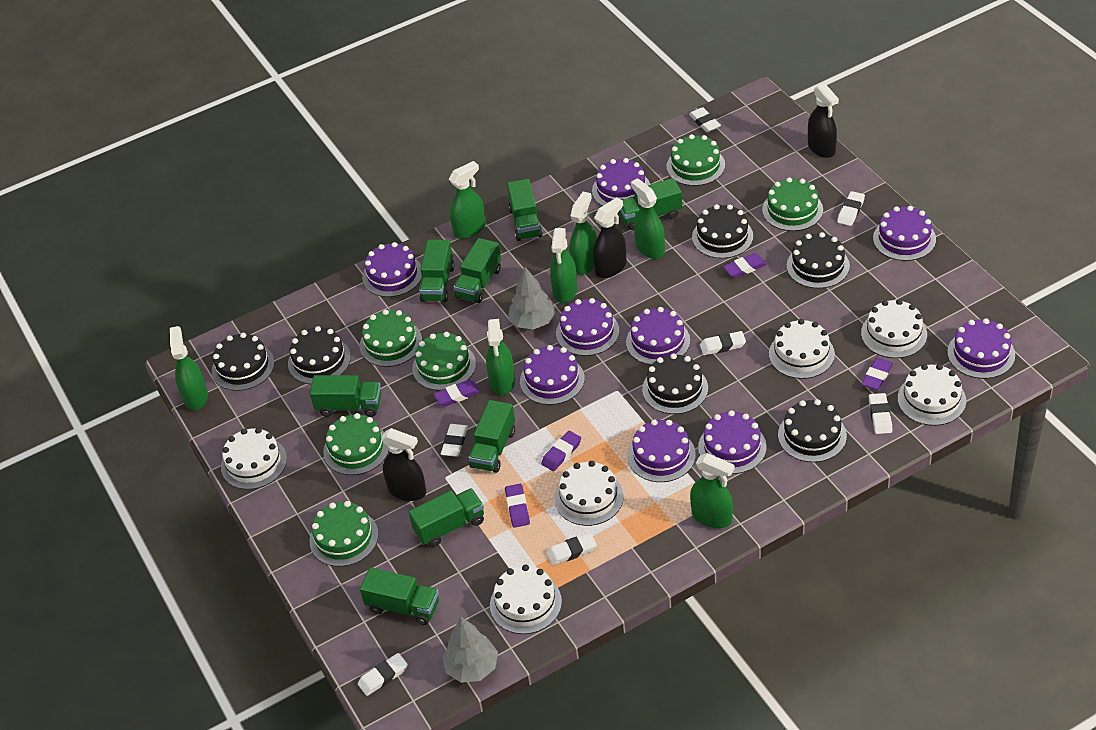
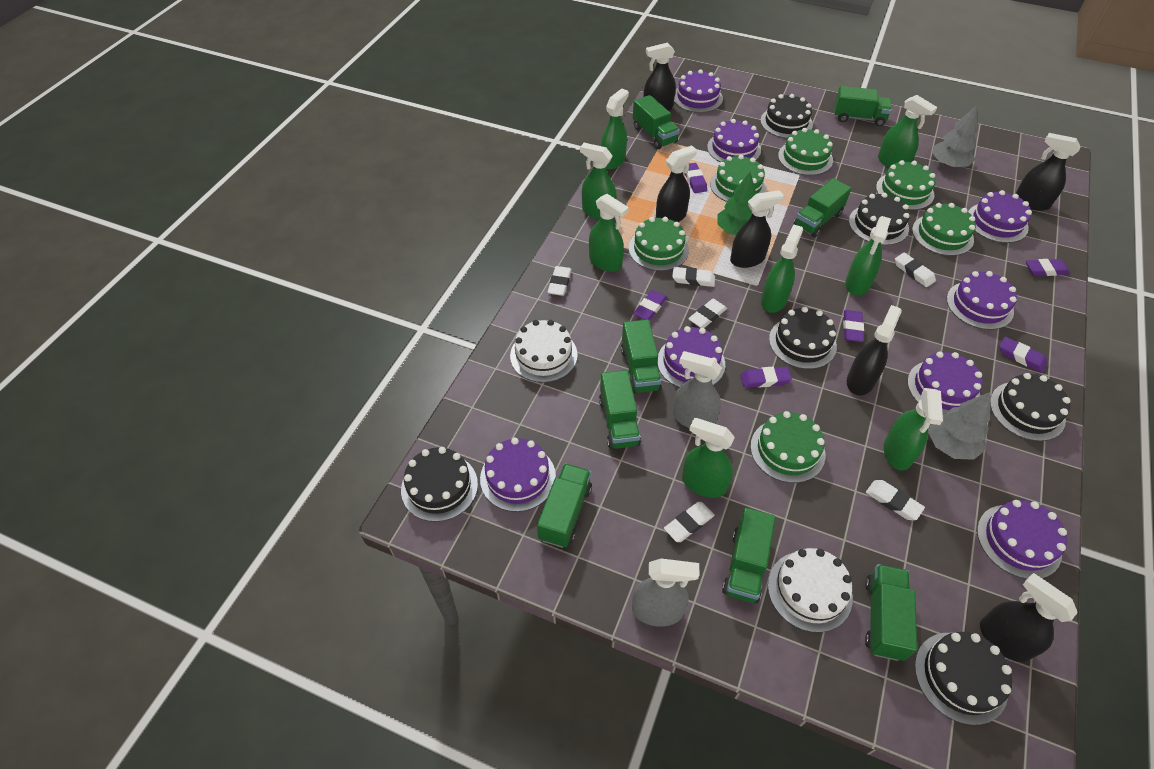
black spray bottle: 3 -> 6
green spray bottle: 7 -> 8
green tree: 0 -> 1
grey spray bottle: 0 -> 2
purple cake: 9 -> 8
purple eraser: 5 -> 6
white cake: 6 -> 2
white eraser: 7 -> 6

